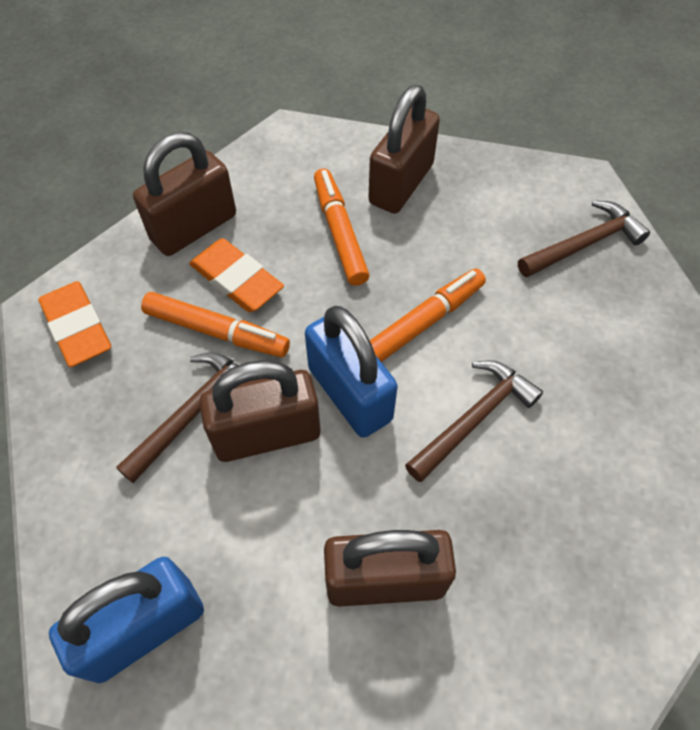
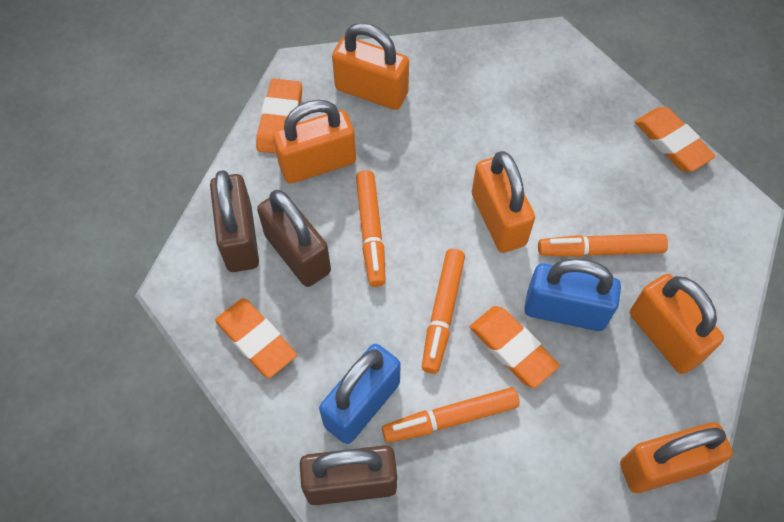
brown hammer: 3 -> 0
brown padlock: 4 -> 3
orange eraser: 2 -> 4
orange marker: 3 -> 4
orange padlock: 0 -> 5

